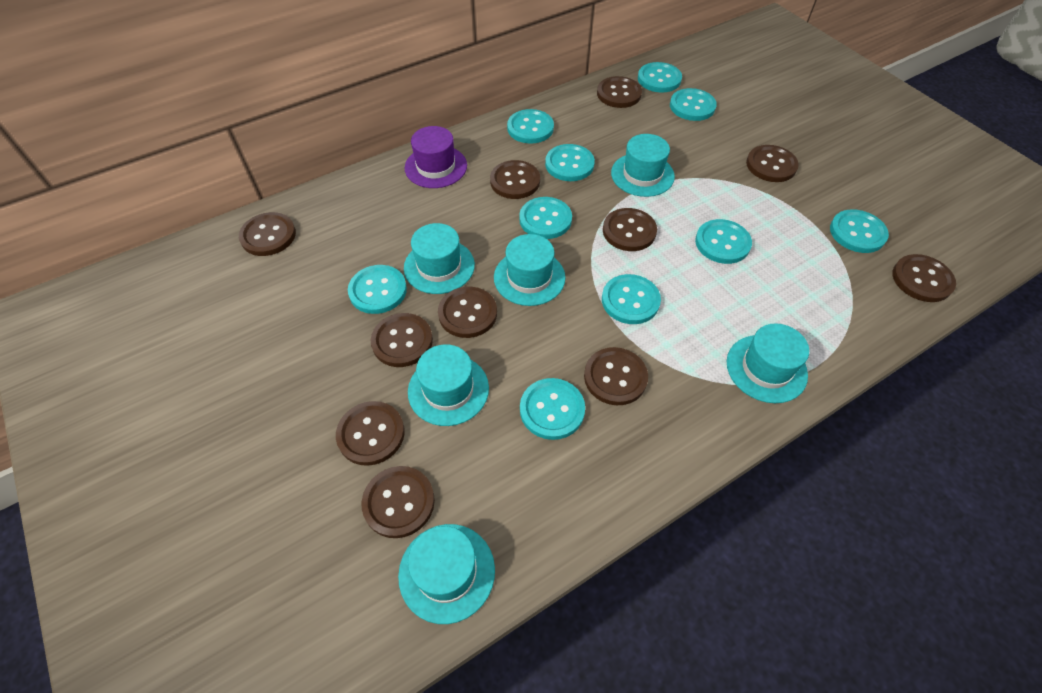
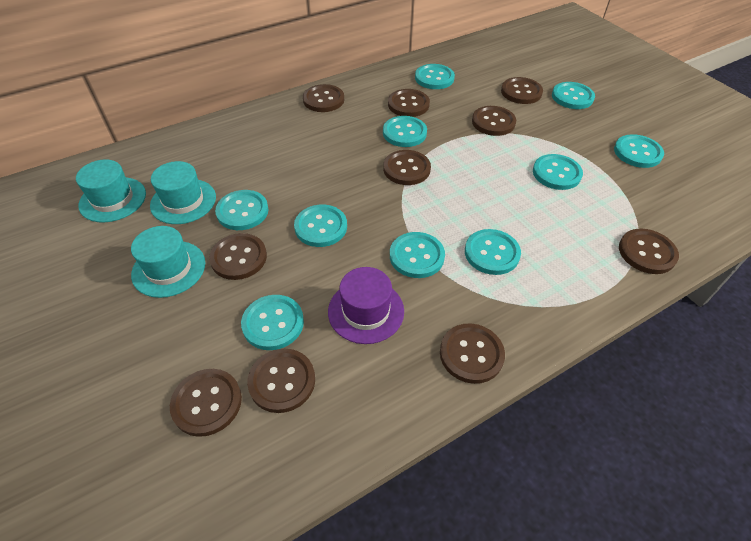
brown button: 11 -> 10
turquoise hat: 6 -> 3

